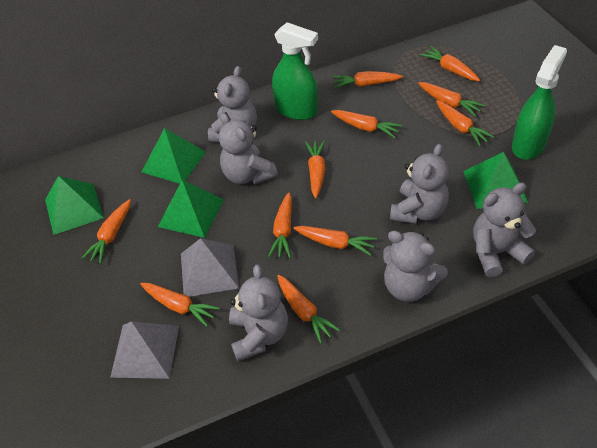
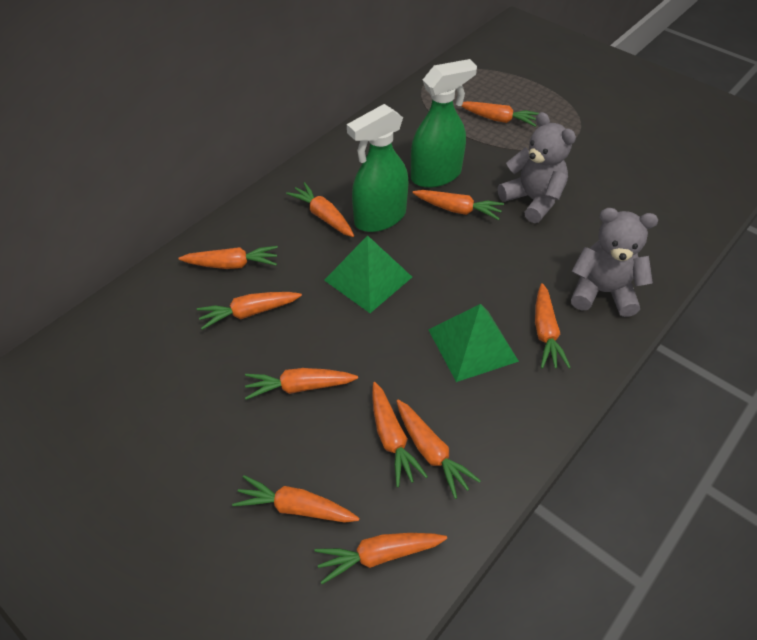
green pyramid: 4 -> 2
grey pyramid: 2 -> 0
grey teddy bear: 6 -> 2

